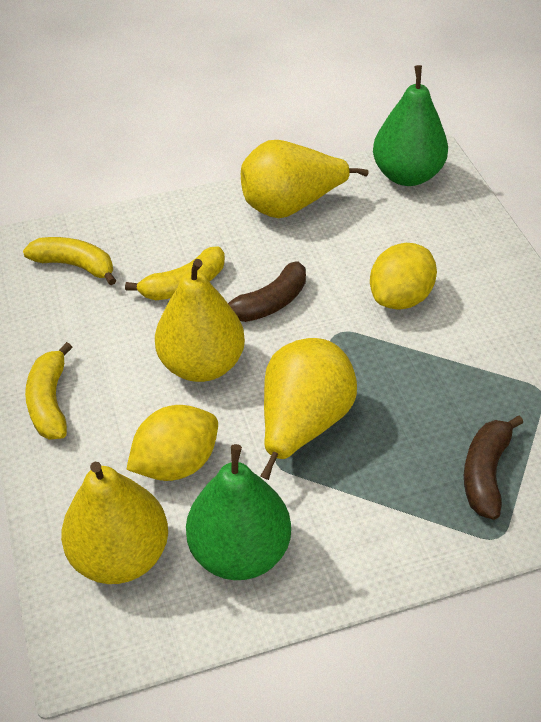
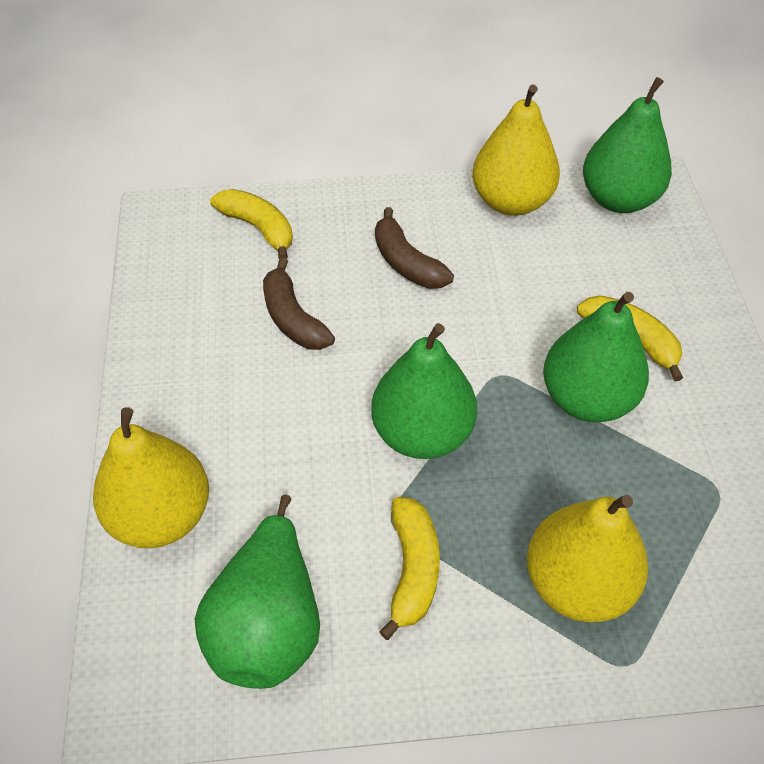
green pear: 2 -> 4
yellow lemon: 2 -> 0
yellow pear: 4 -> 3

